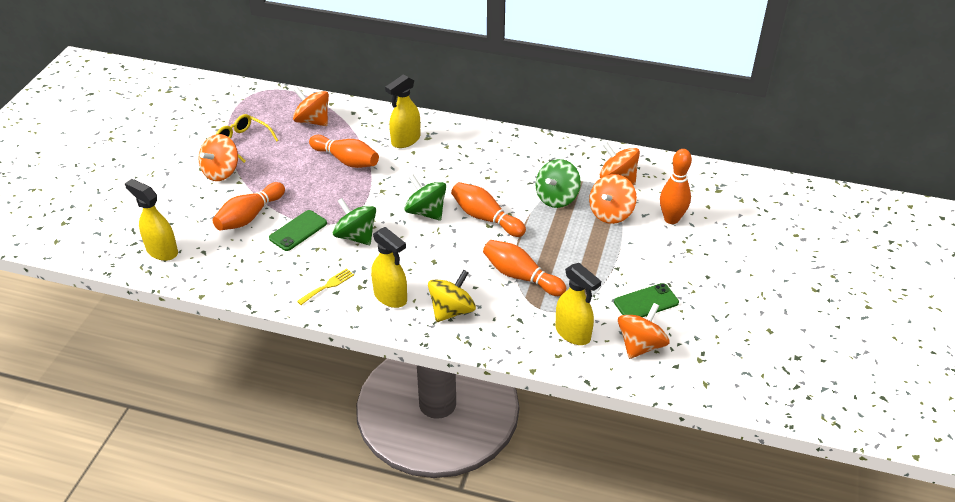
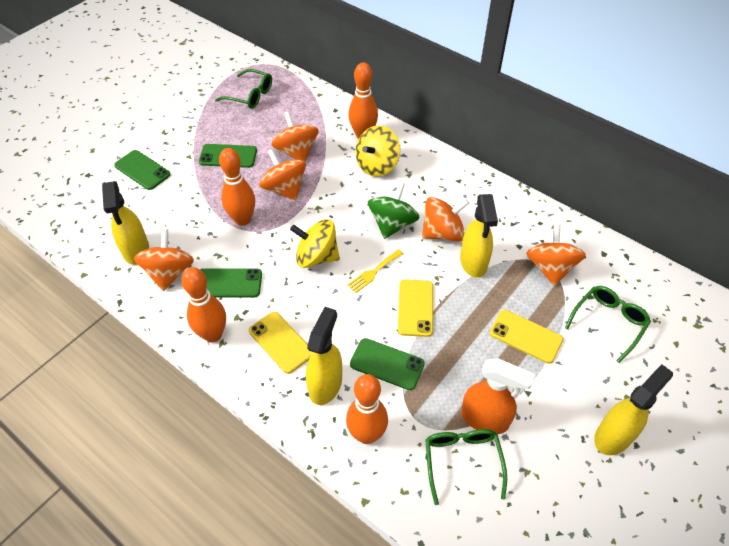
green glasses: 0 -> 3
green phone: 2 -> 4
green spinning top: 3 -> 1
orange bowling pin: 5 -> 4
orange spray bottle: 0 -> 1
yellow glasses: 1 -> 0
yellow phone: 0 -> 3
yellow spinning top: 1 -> 2

